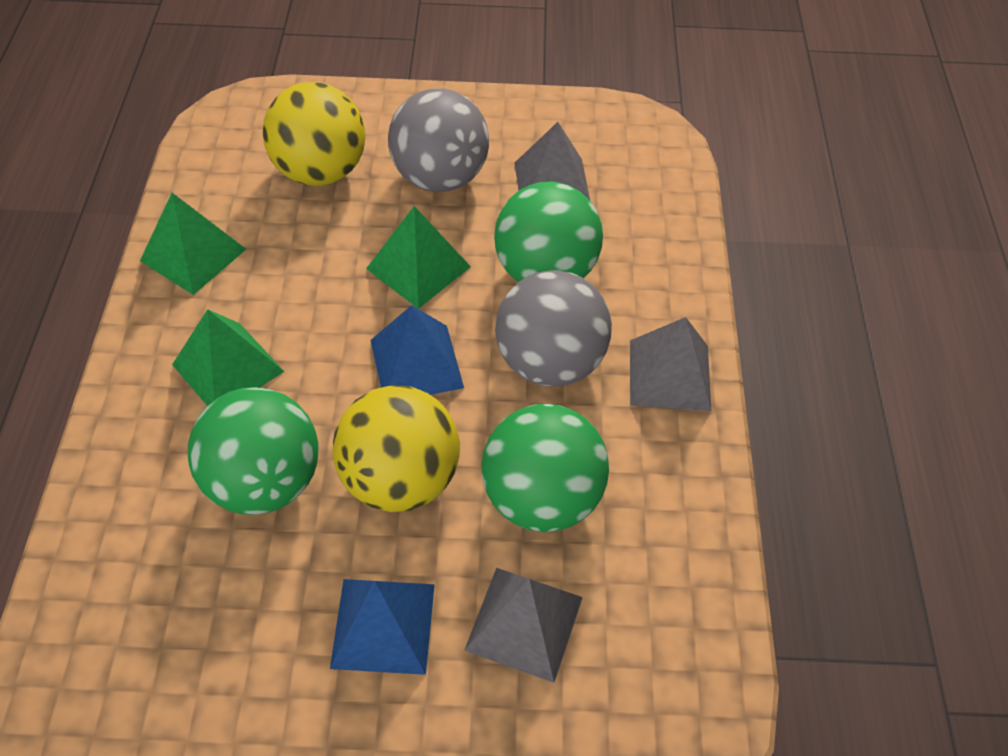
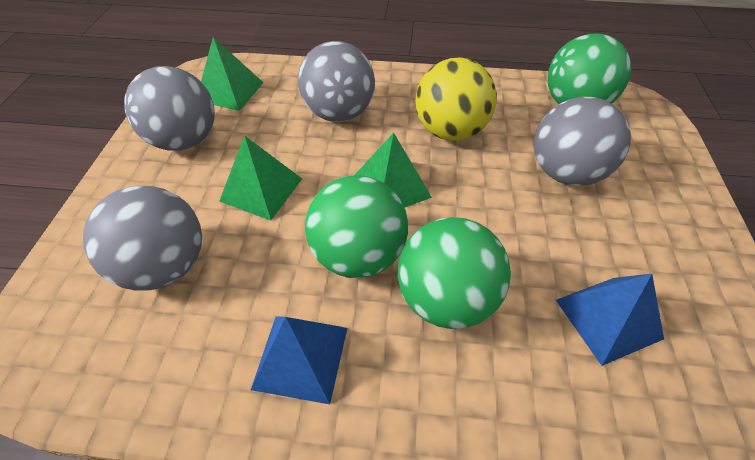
grey ball: 2 -> 4
grey pyramid: 3 -> 0
yellow ball: 2 -> 1

